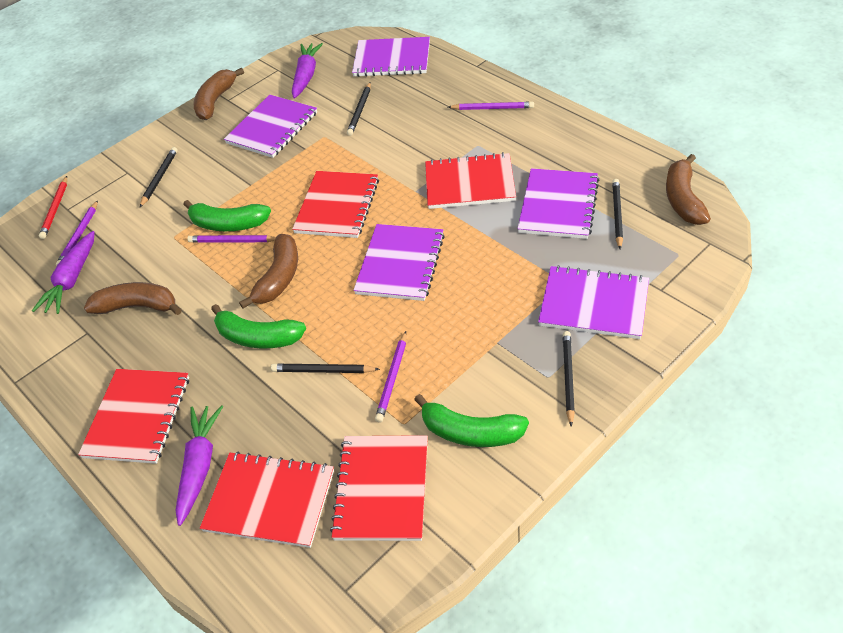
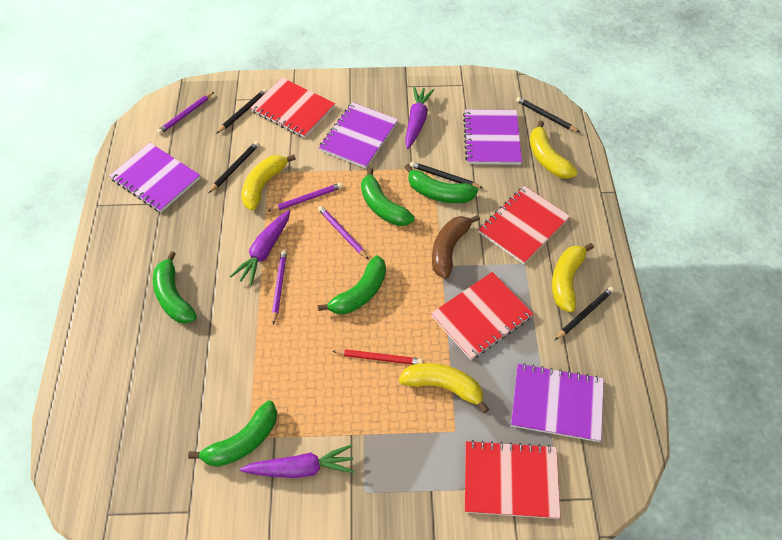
brown banana: 4 -> 1
green banana: 3 -> 5
purple notebook: 5 -> 4
red notebook: 5 -> 4
yellow banana: 0 -> 4

